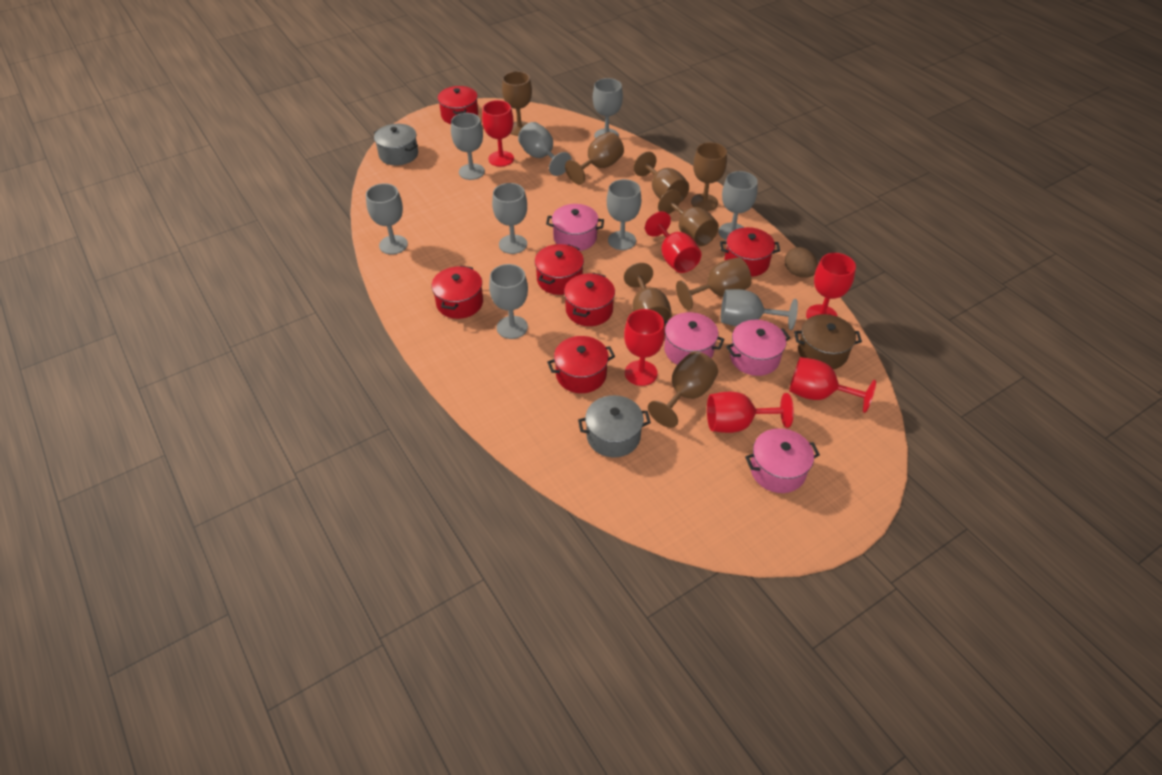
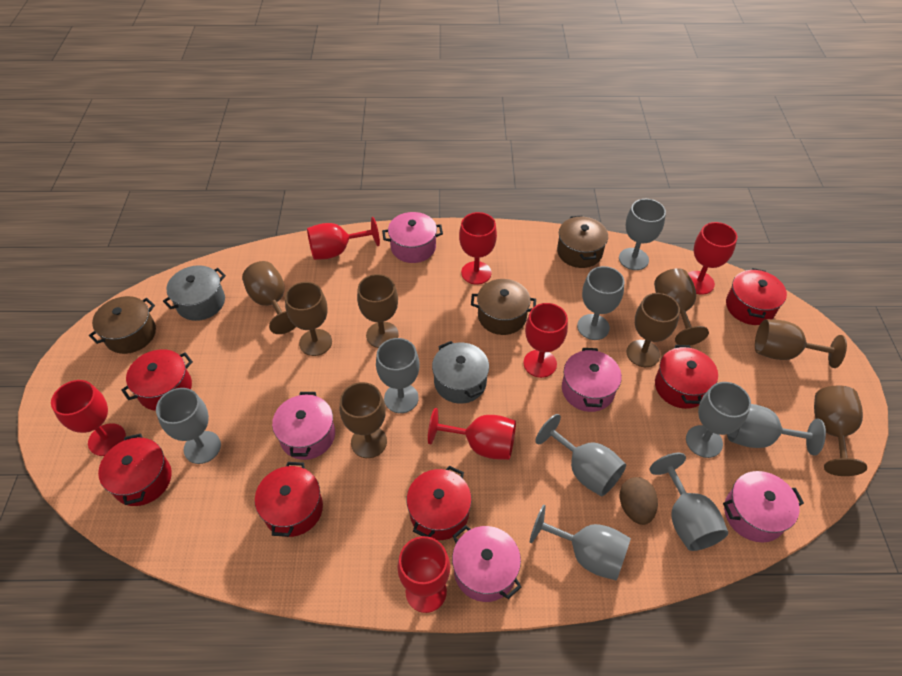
brown pot: 1 -> 3
pink pot: 4 -> 5
red goblet: 6 -> 7

